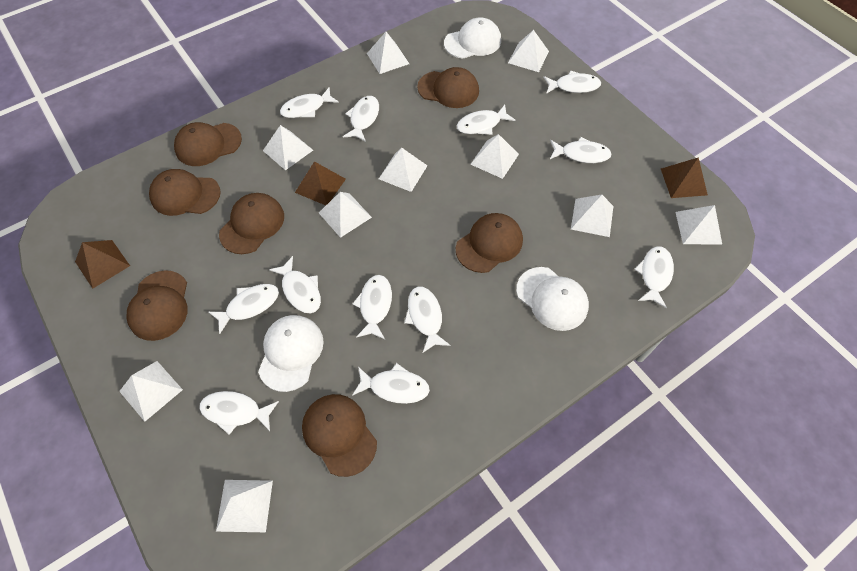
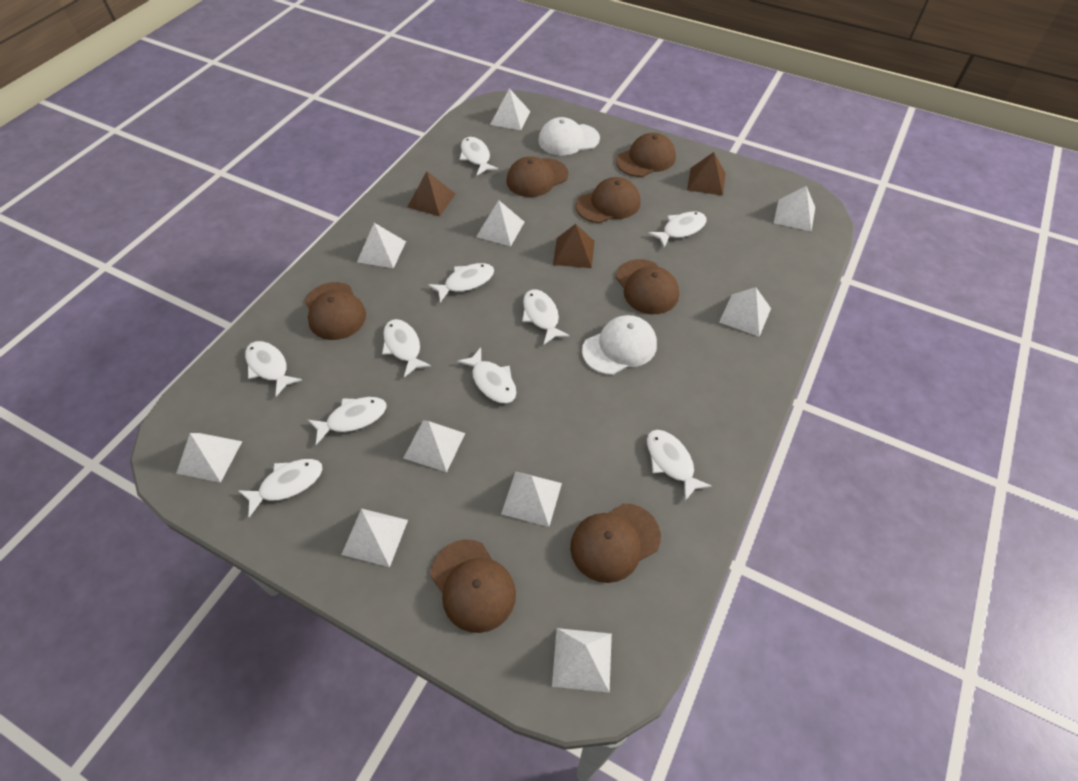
white cap: 3 -> 2
white fish: 12 -> 10

